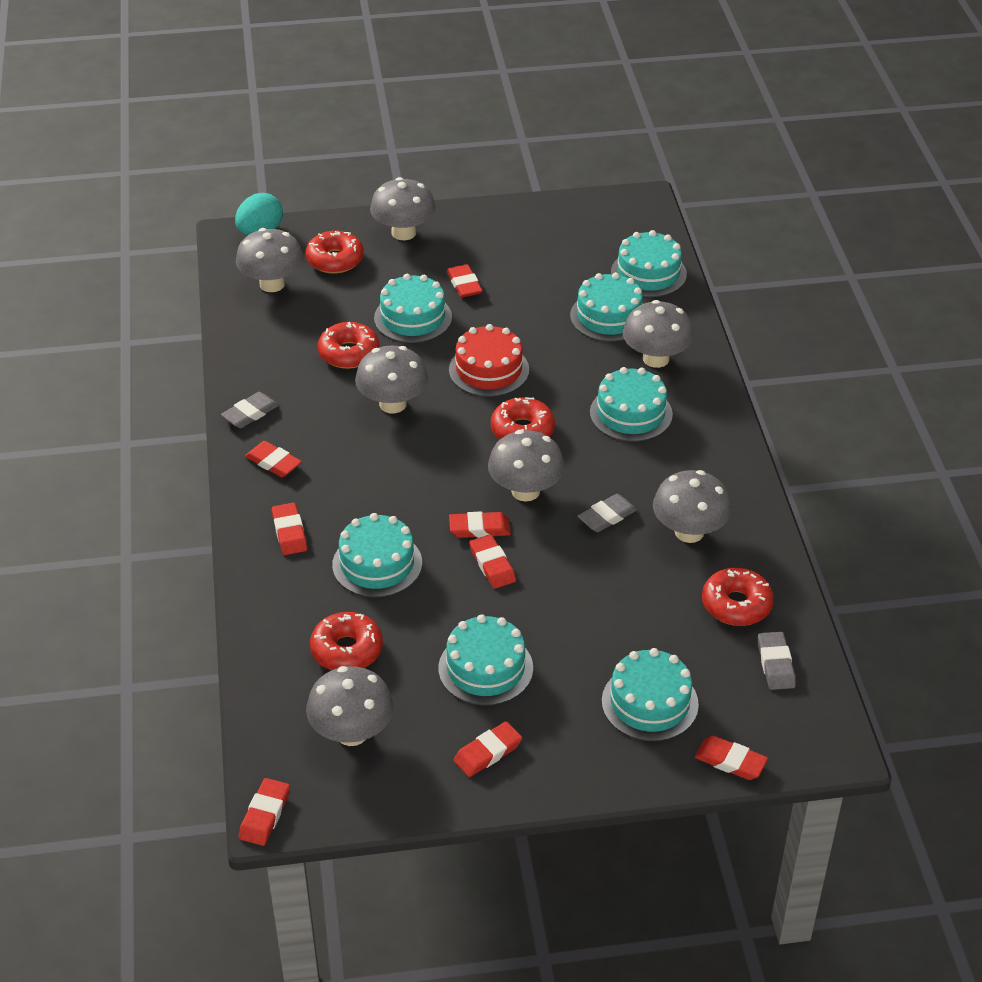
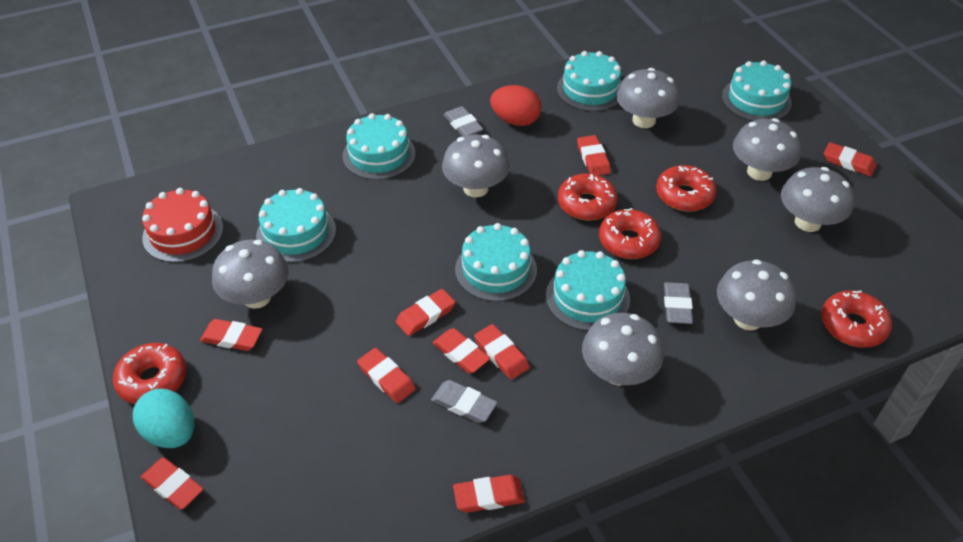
red egg: 0 -> 1
red eraser: 8 -> 9
turquoise cake: 7 -> 6

